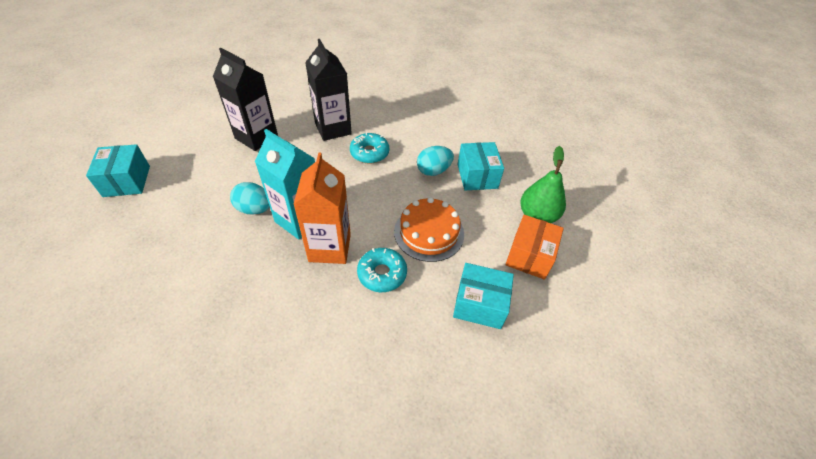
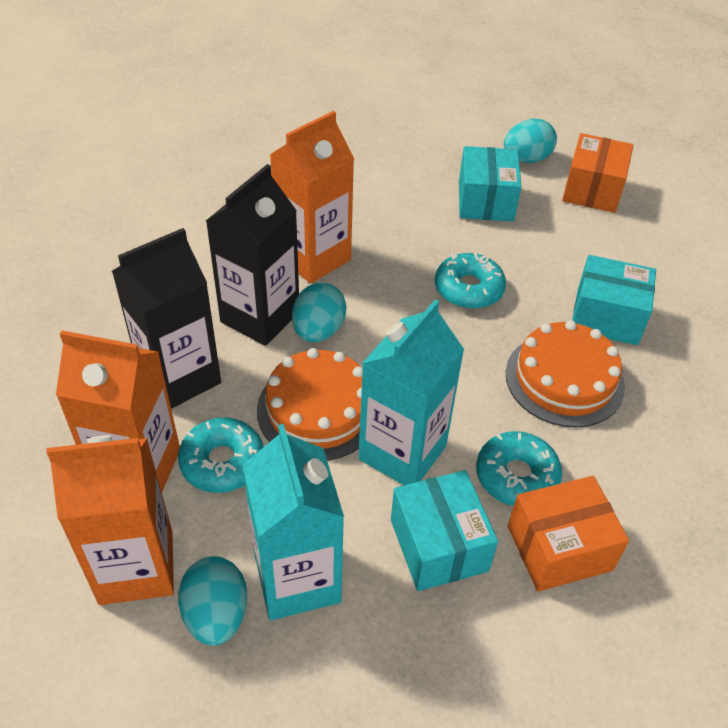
green pear: 1 -> 0
orange box: 1 -> 2
orange cake: 1 -> 2
orange carton: 1 -> 3
turquoise carton: 1 -> 2
turquoise donut: 2 -> 3
turquoise egg: 2 -> 3

